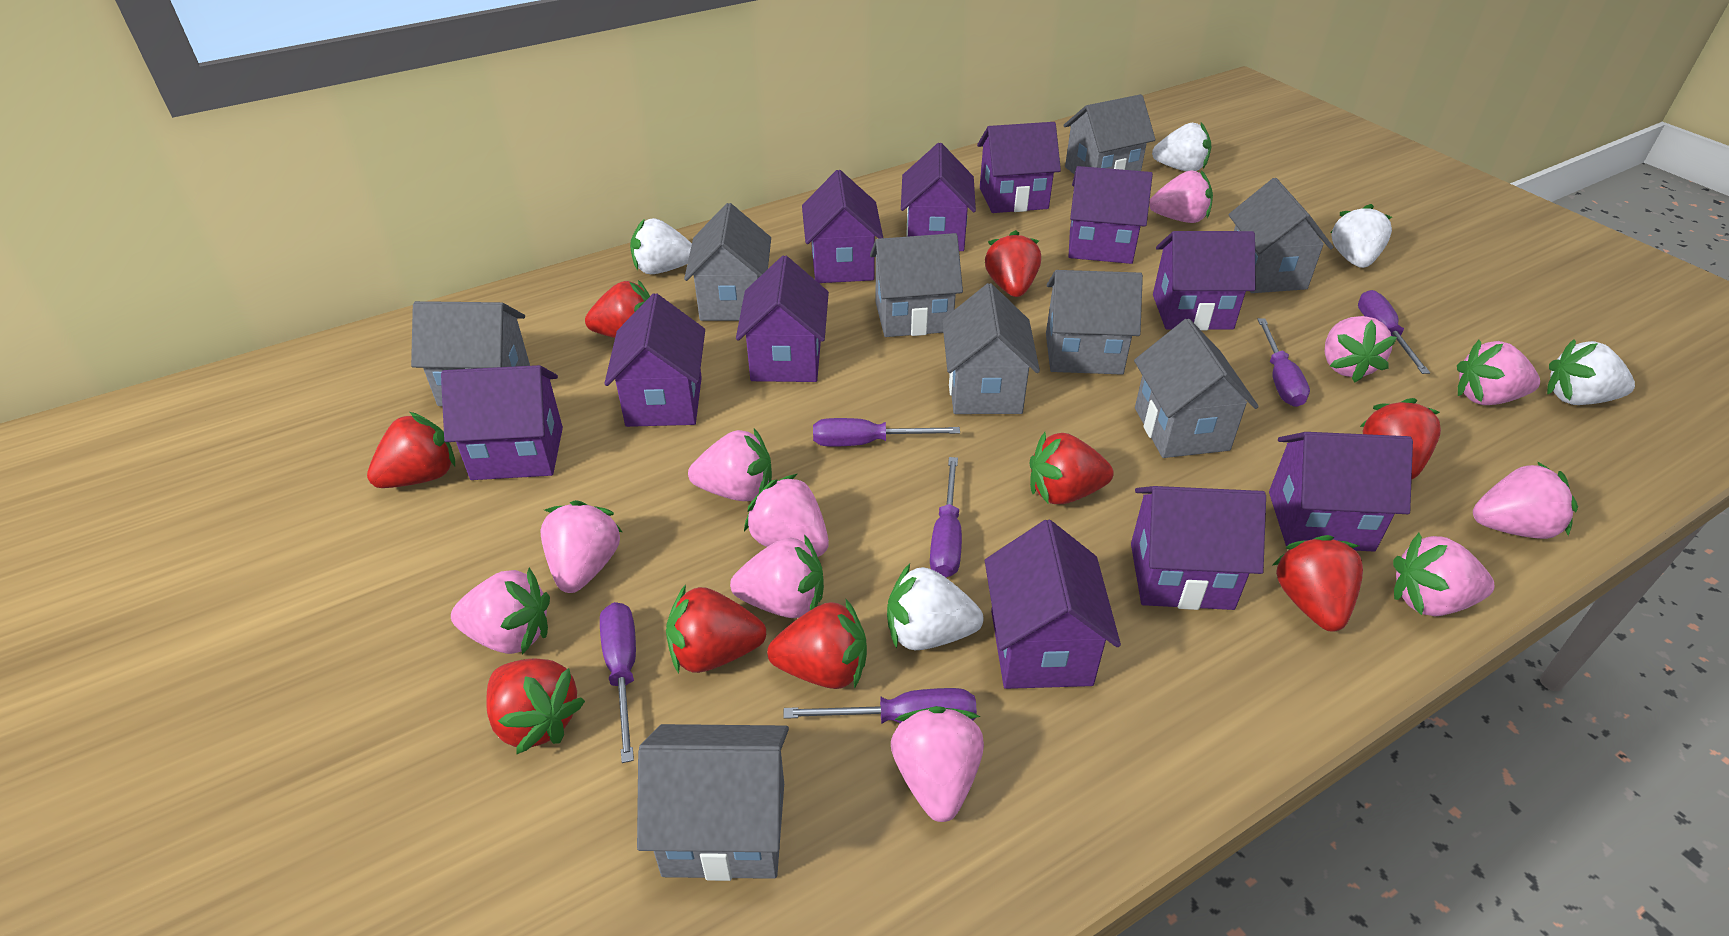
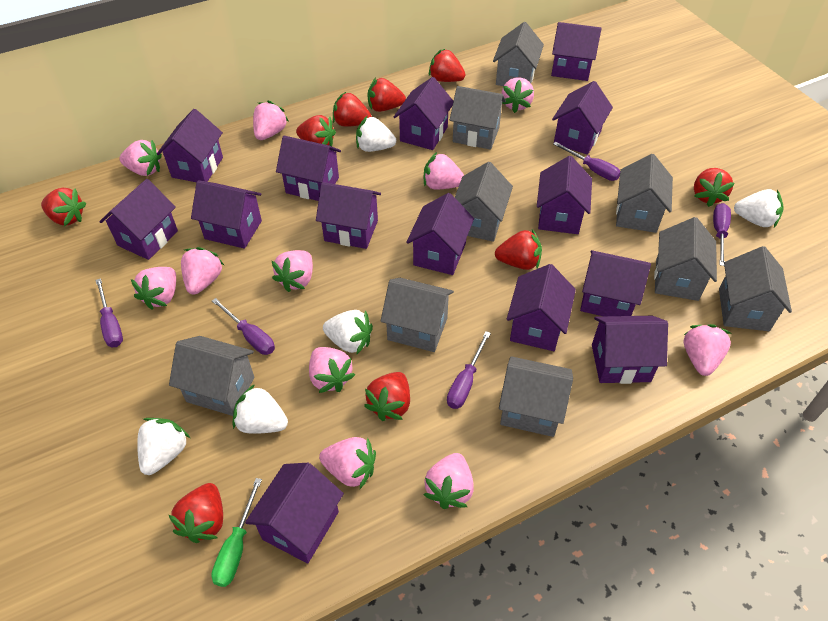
green screwdriver: 0 -> 1
purple house: 11 -> 14
purple screwdriver: 6 -> 5

